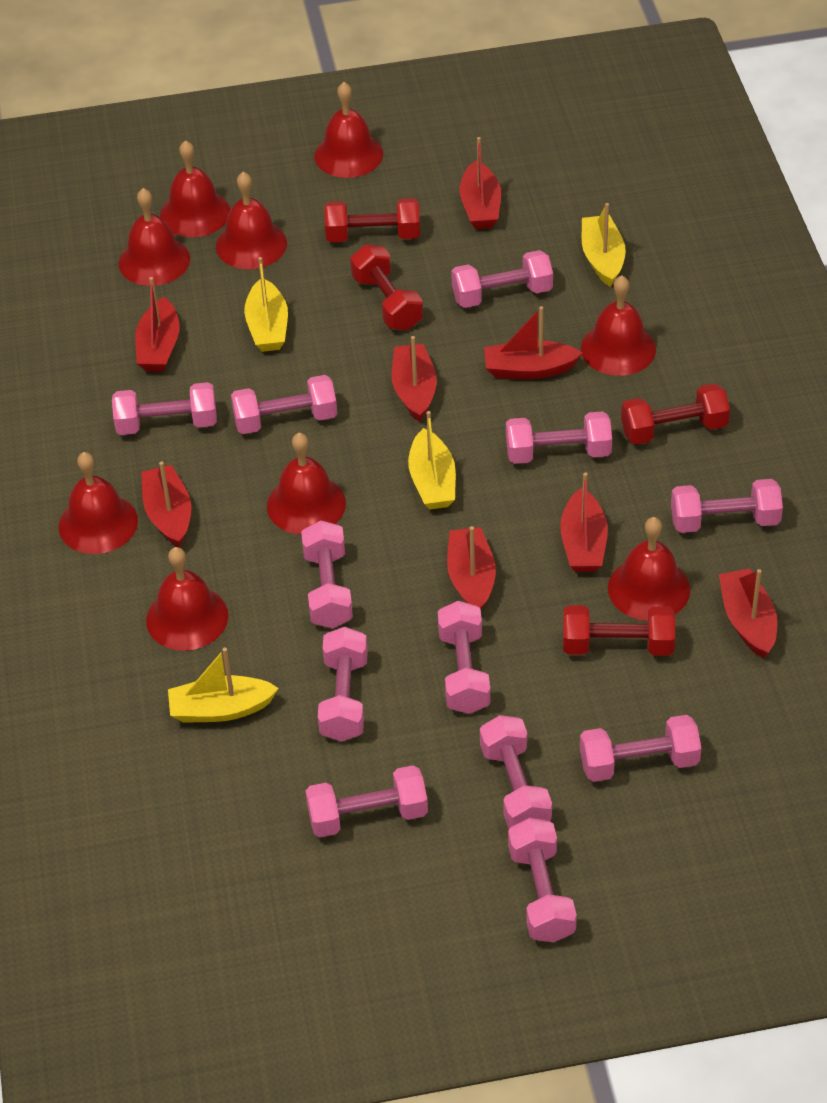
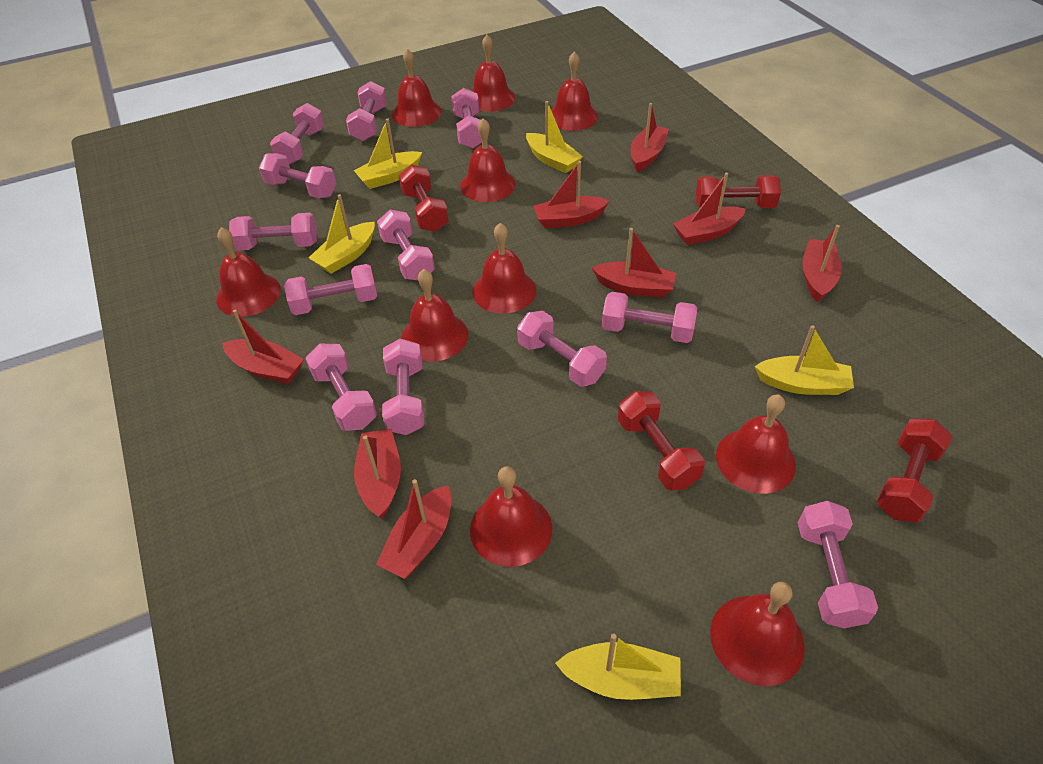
red bell: 9 -> 10
yellow boat: 4 -> 5

